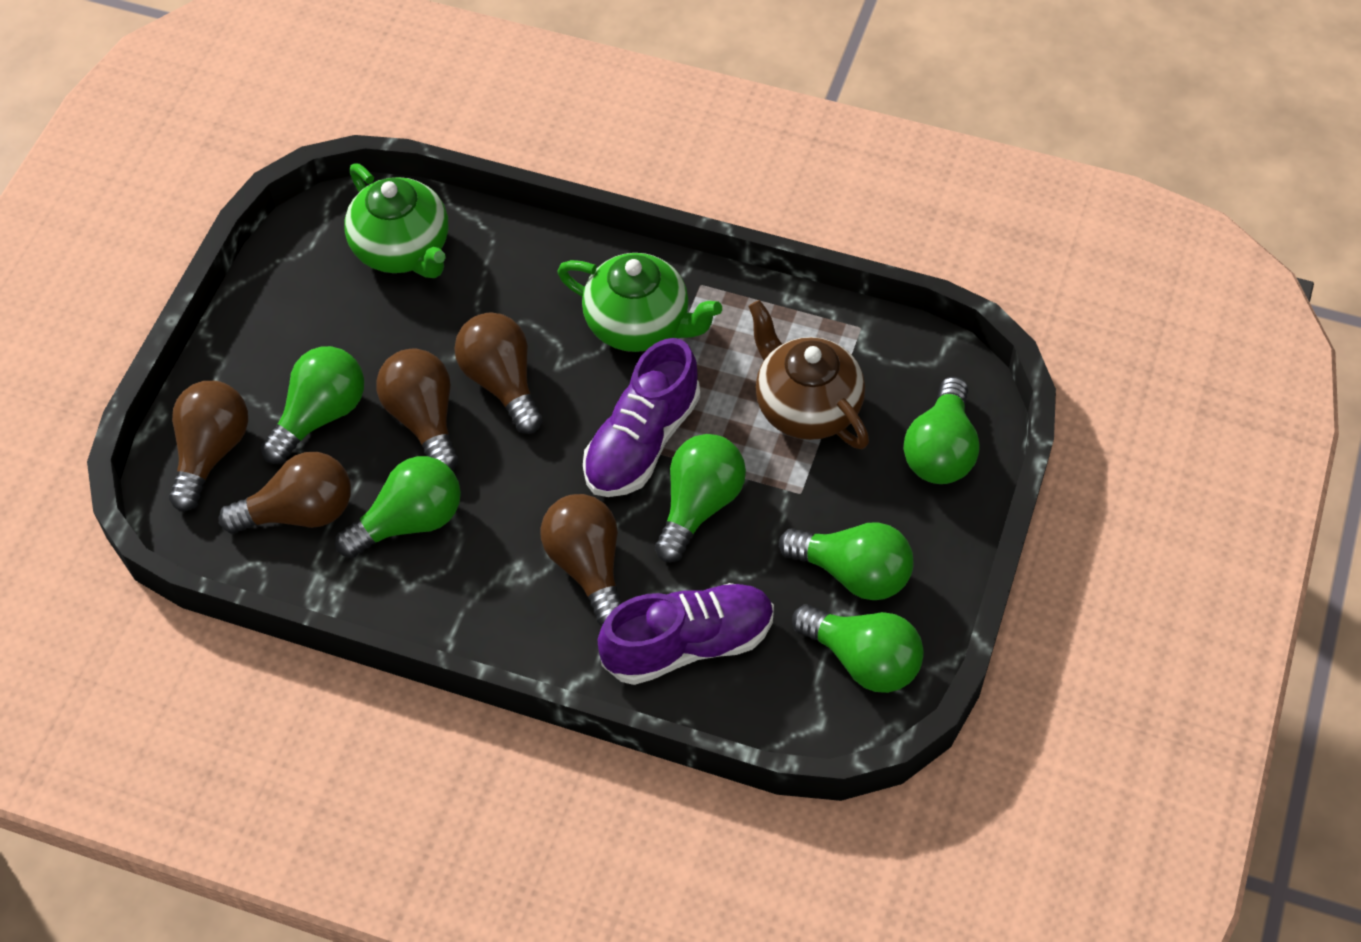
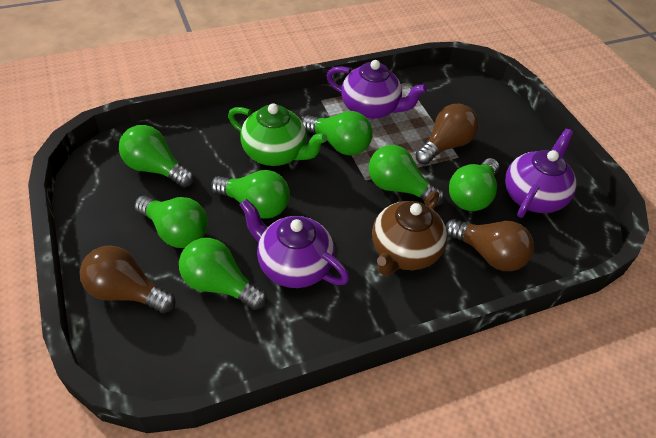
brown light bulb: 5 -> 3
green light bulb: 6 -> 7
green teapot: 2 -> 1
purple shoe: 2 -> 0
purple teapot: 0 -> 3

